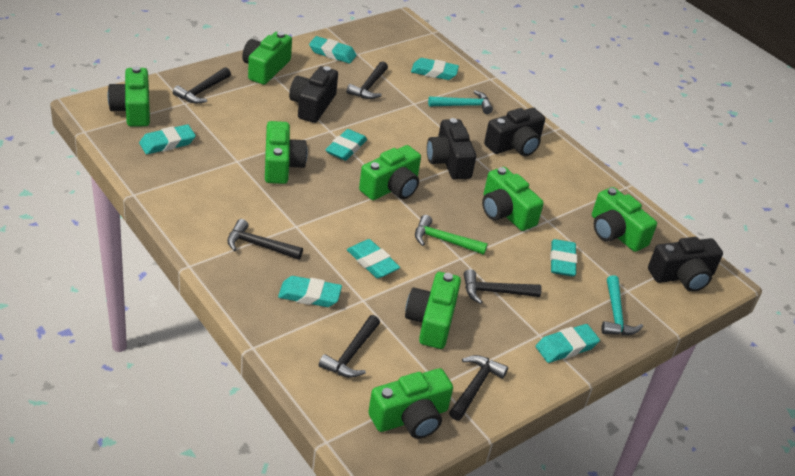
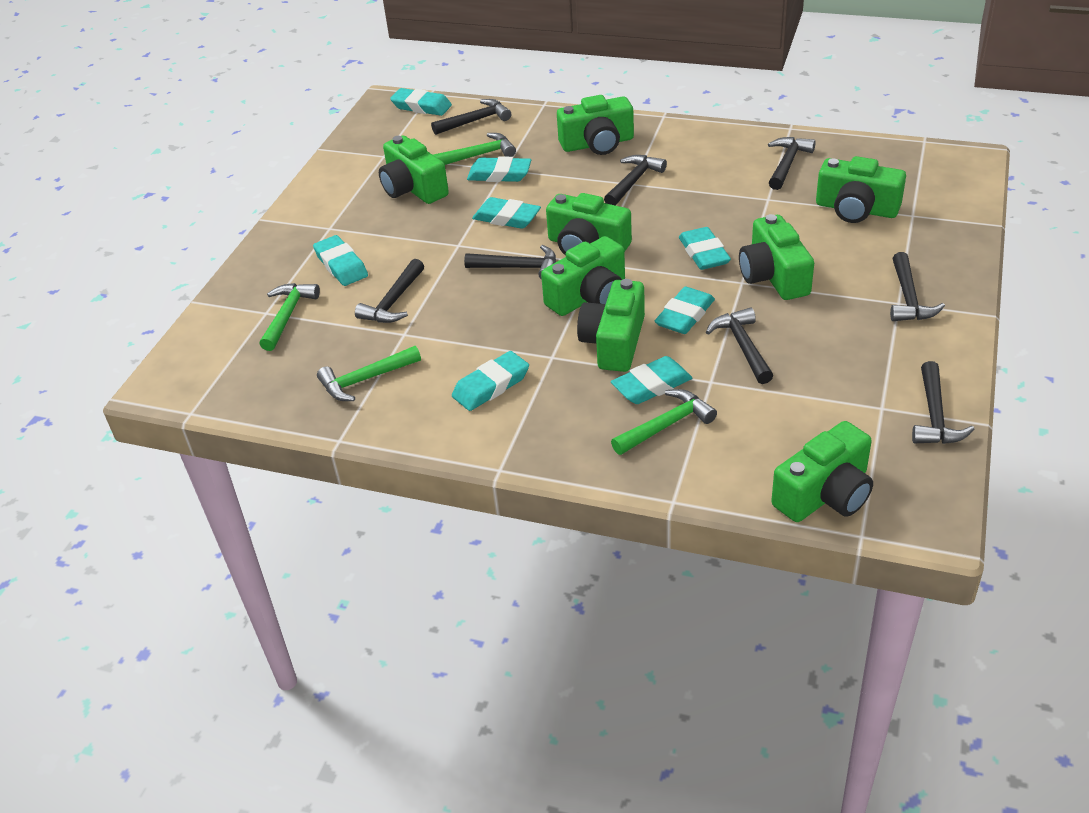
black camera: 4 -> 0
black hammer: 6 -> 8
green hammer: 1 -> 4
turquoise hammer: 2 -> 0

